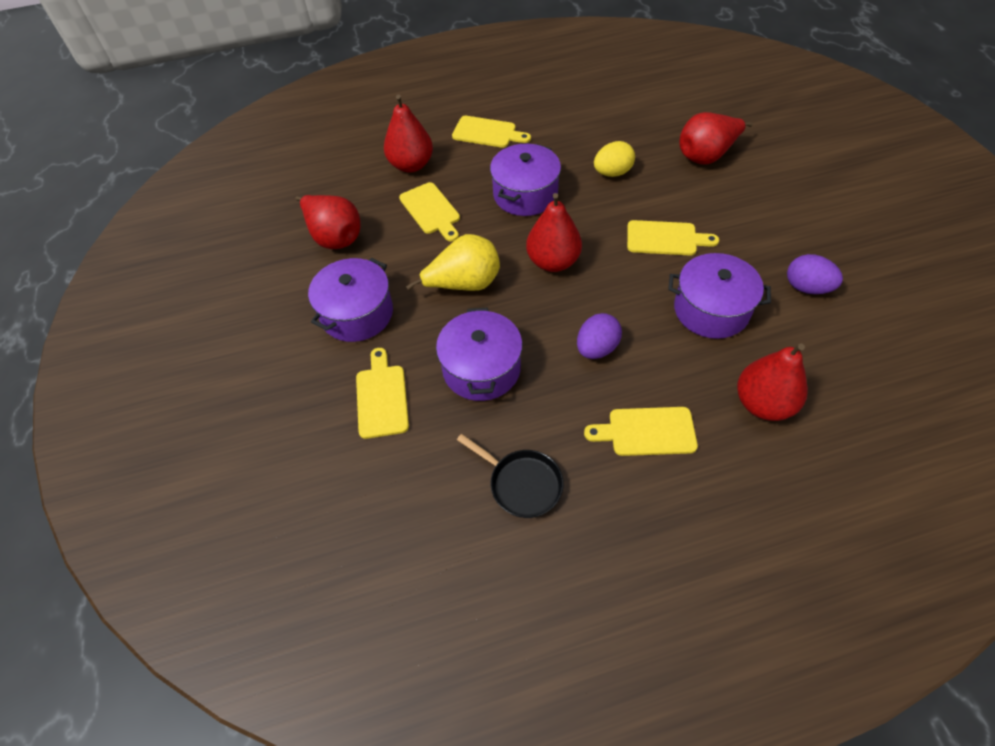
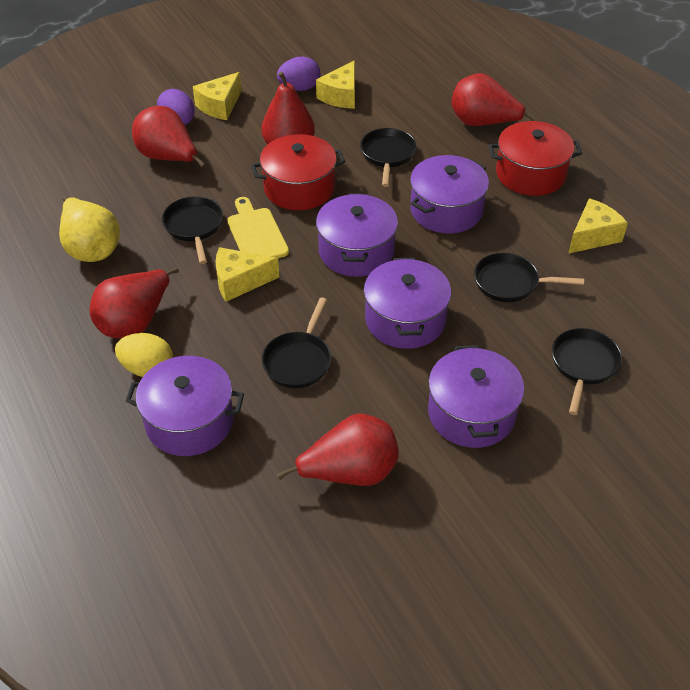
black pan: 1 -> 5
purple pot: 4 -> 5
red pot: 0 -> 2
yellow cheese: 0 -> 4
yellow cutting board: 5 -> 1

